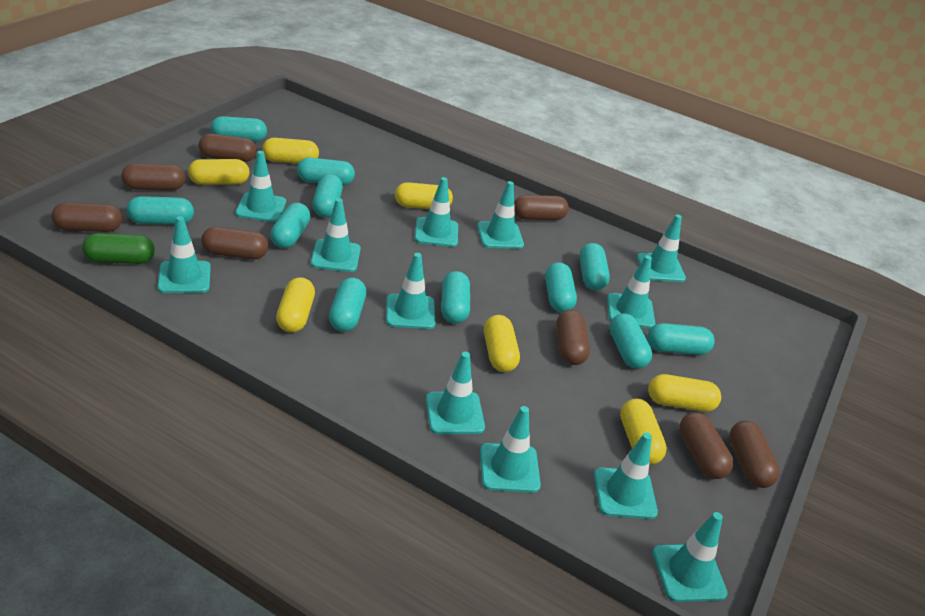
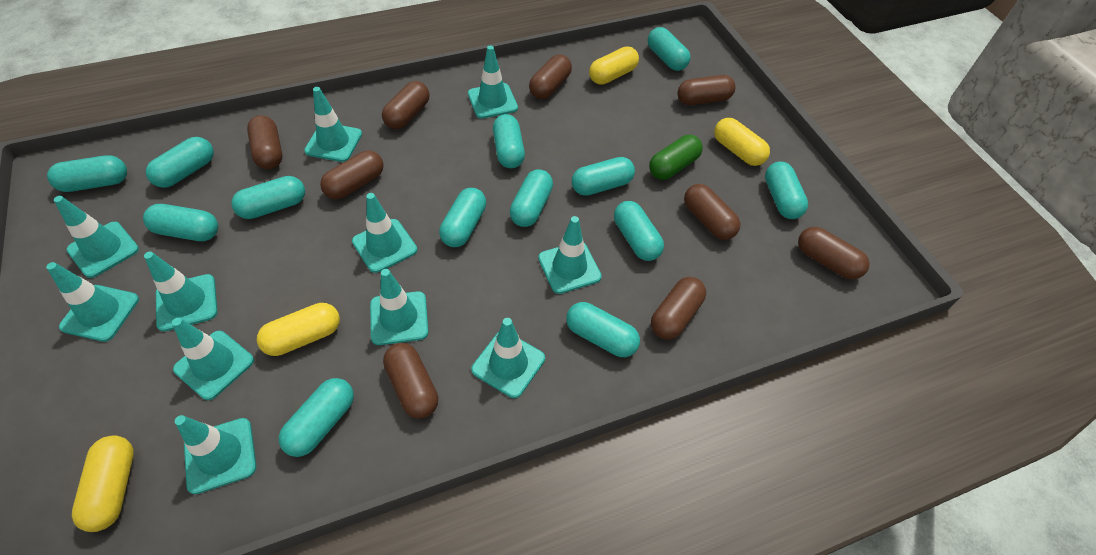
brown capsule: 8 -> 9
turquoise capsule: 11 -> 13
turquoise traffic cone: 12 -> 11
yellow capsule: 7 -> 4

